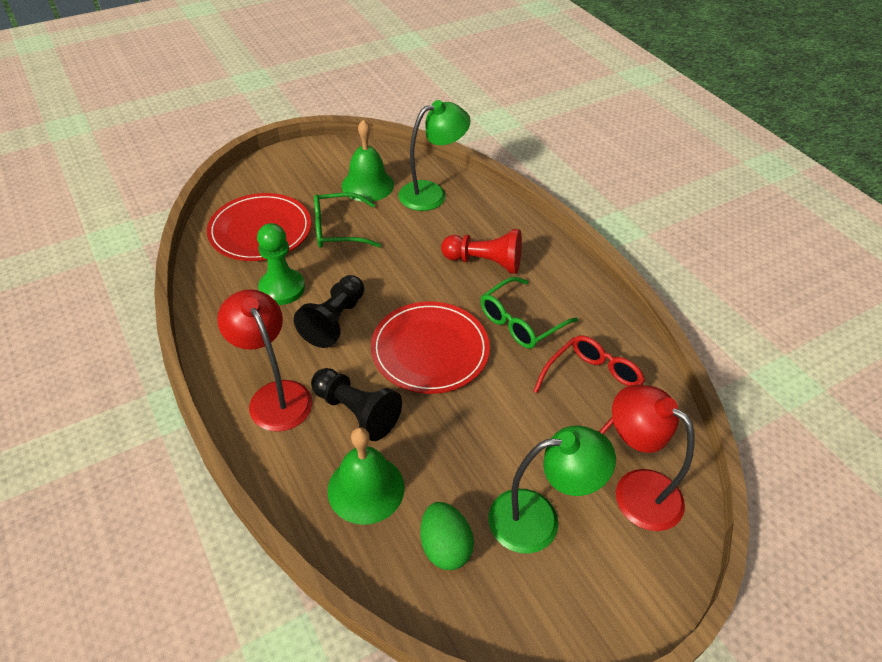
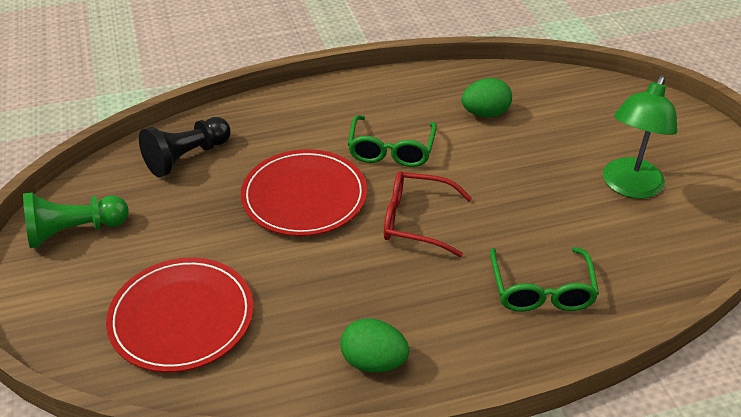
black pawn: 2 -> 1
green bell: 2 -> 0
green egg: 1 -> 2
green lamp: 2 -> 1
red lamp: 2 -> 0
red pawn: 1 -> 0

